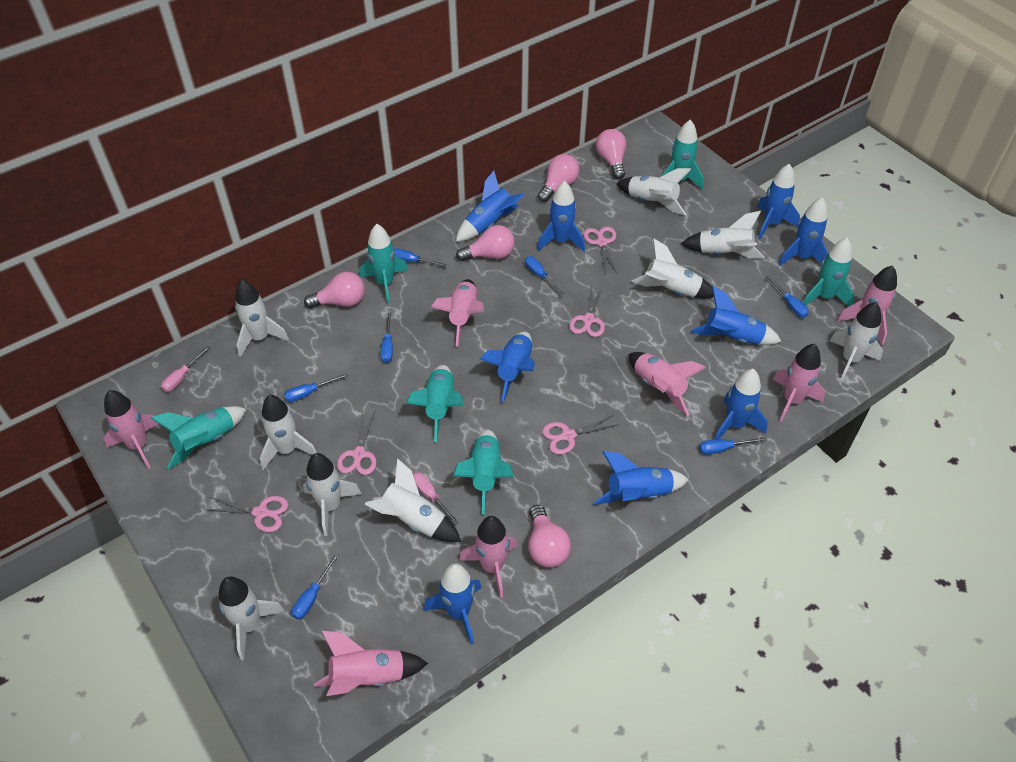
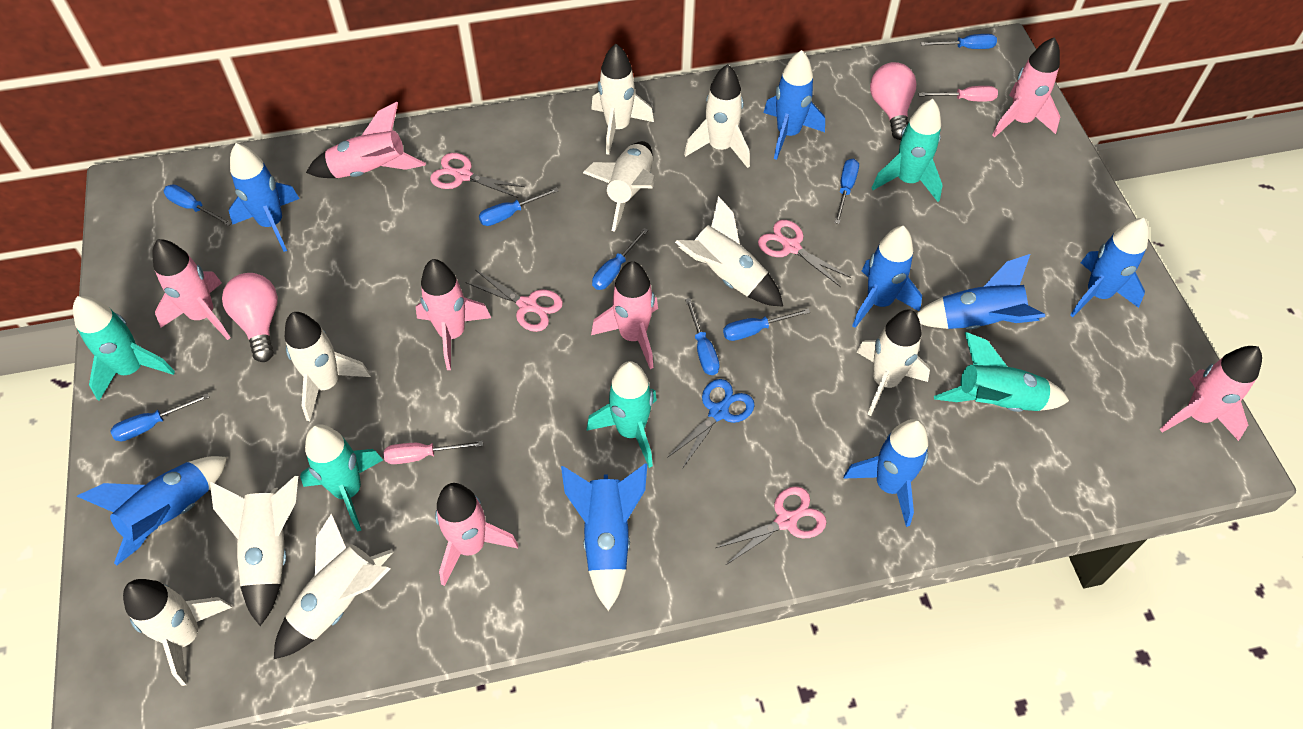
blue rocket: 9 -> 8
blue scissors: 0 -> 1
blue screwdriver: 7 -> 8
pink light bulb: 5 -> 2
pink scissors: 5 -> 4
turquoise rocket: 6 -> 5

